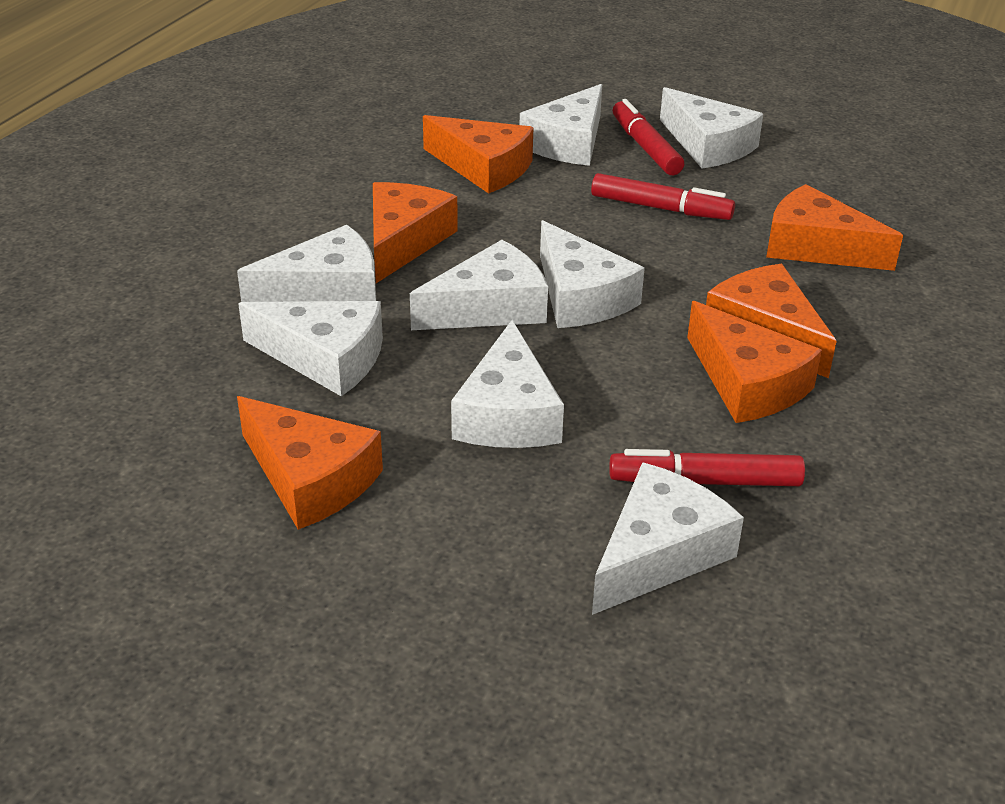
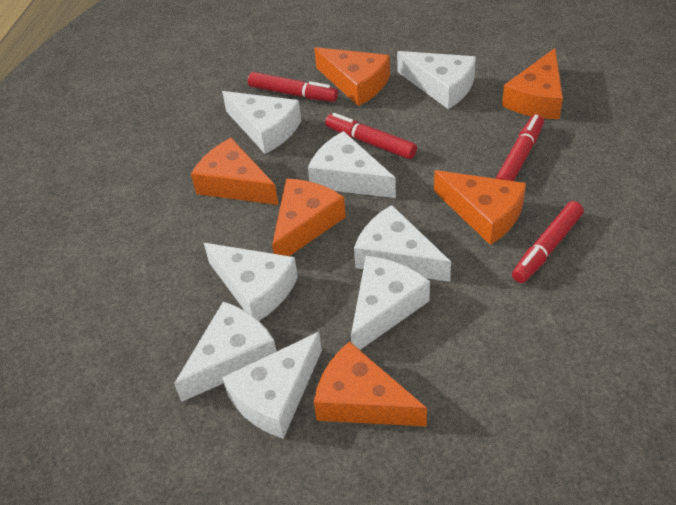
red marker: 3 -> 4

